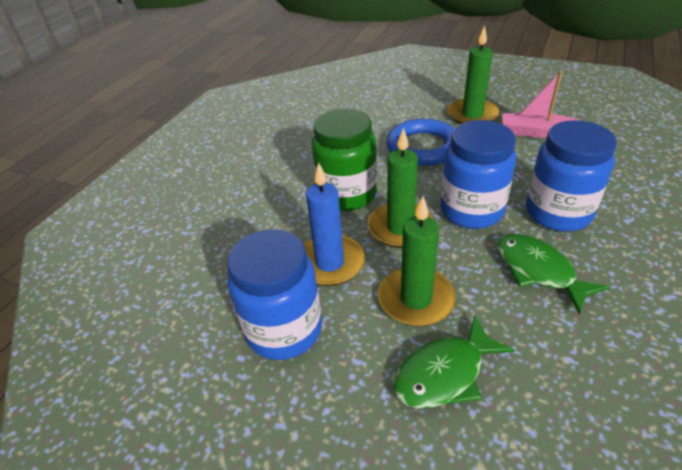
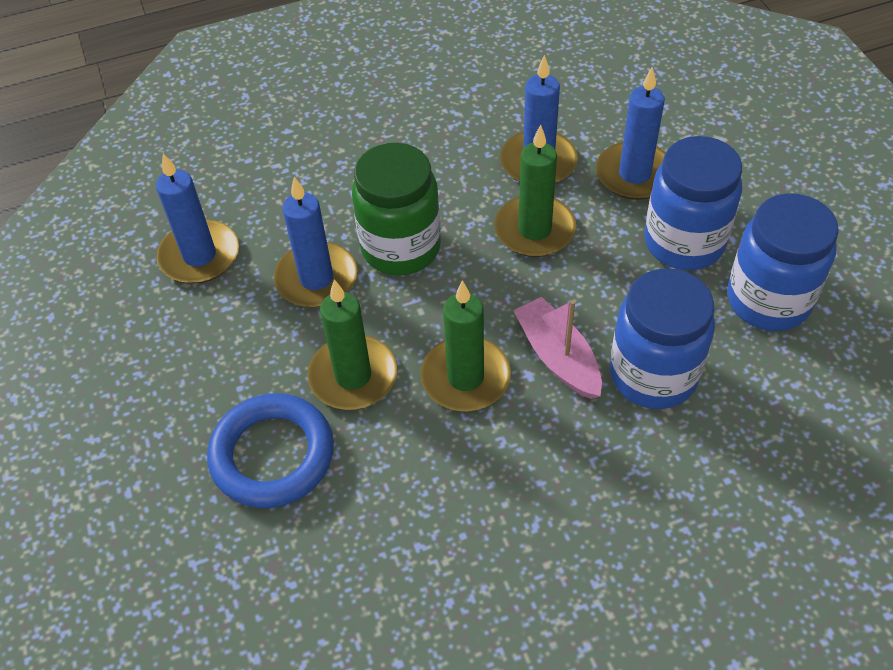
blue candle: 1 -> 4
green fish: 2 -> 0

